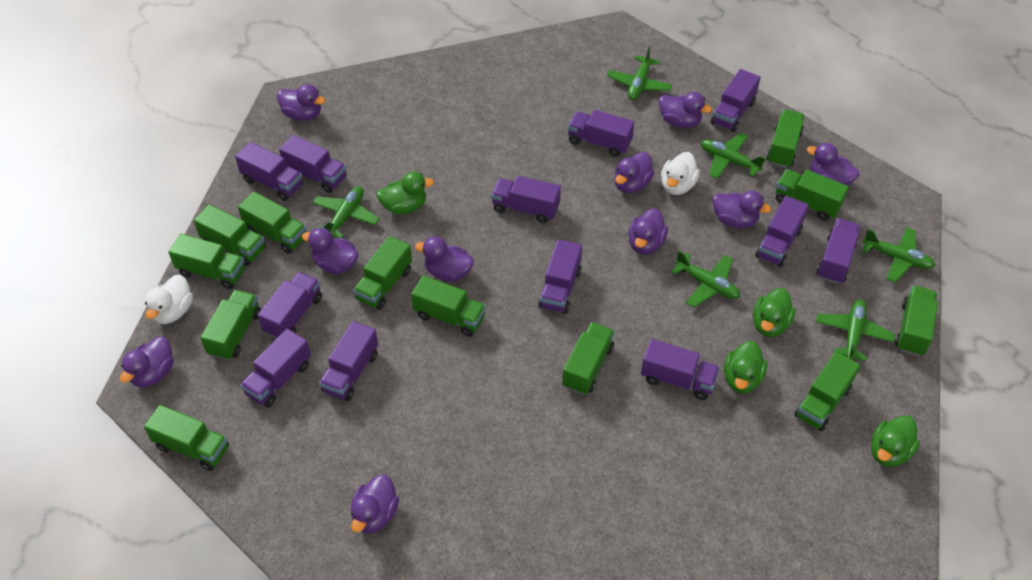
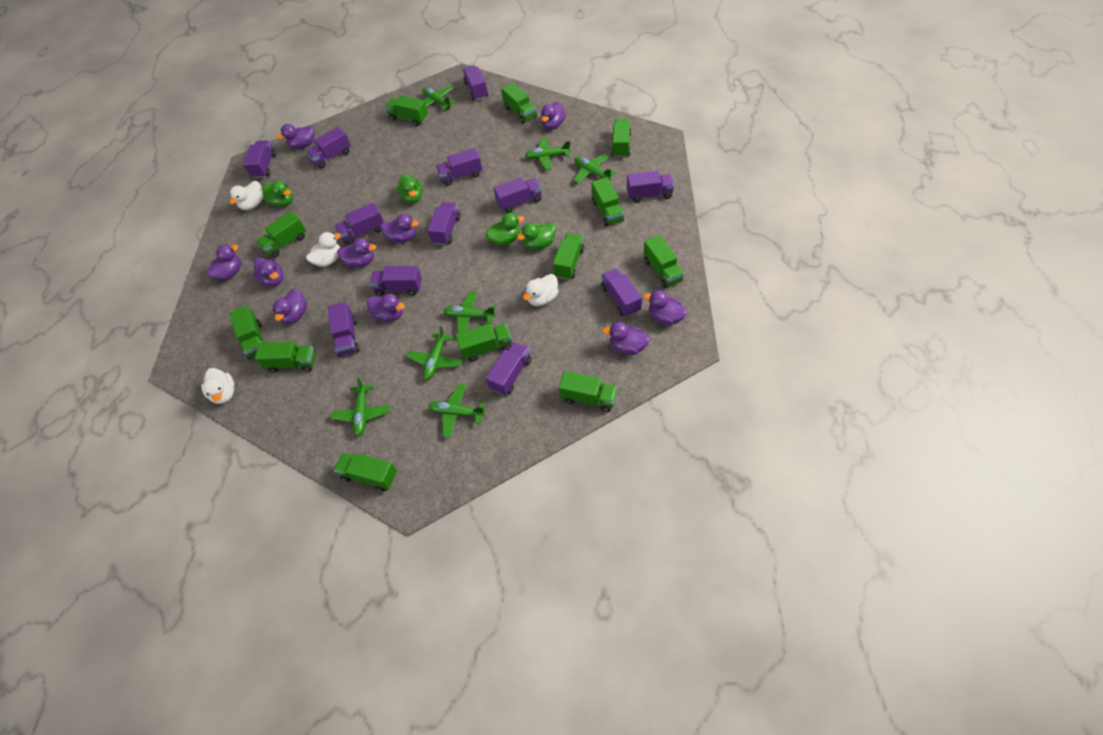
green plane: 6 -> 7
white duck: 2 -> 4

